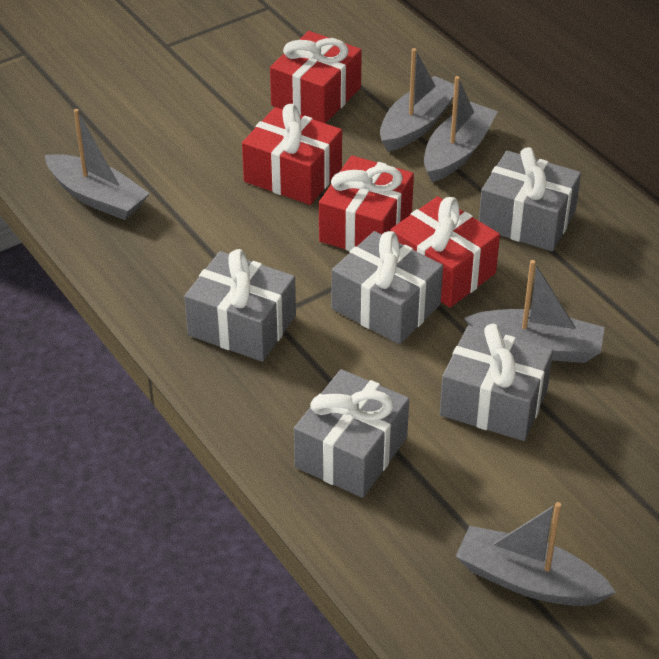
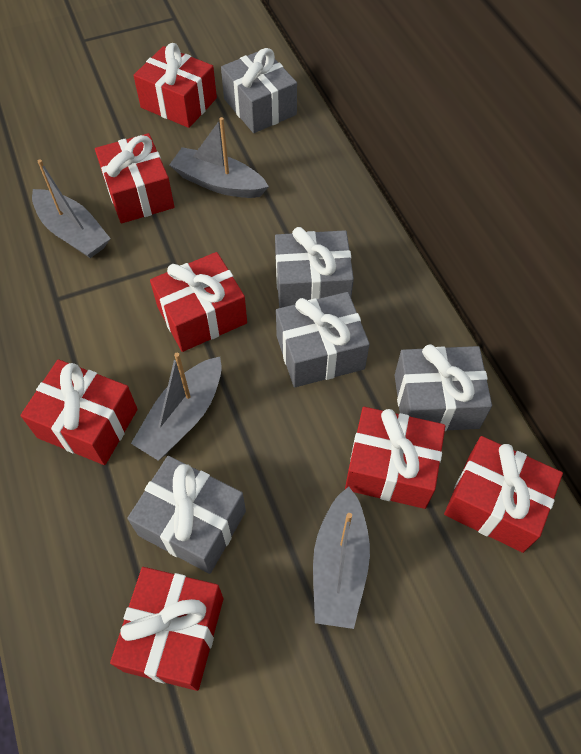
grey boat: 5 -> 4
red gift: 4 -> 7

